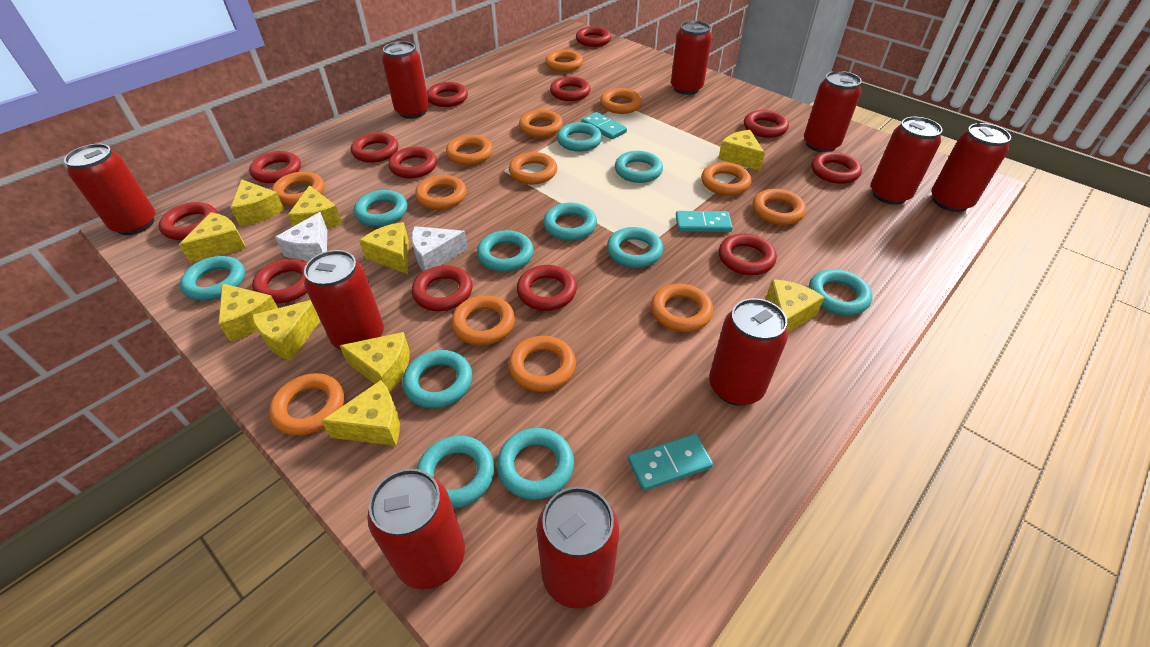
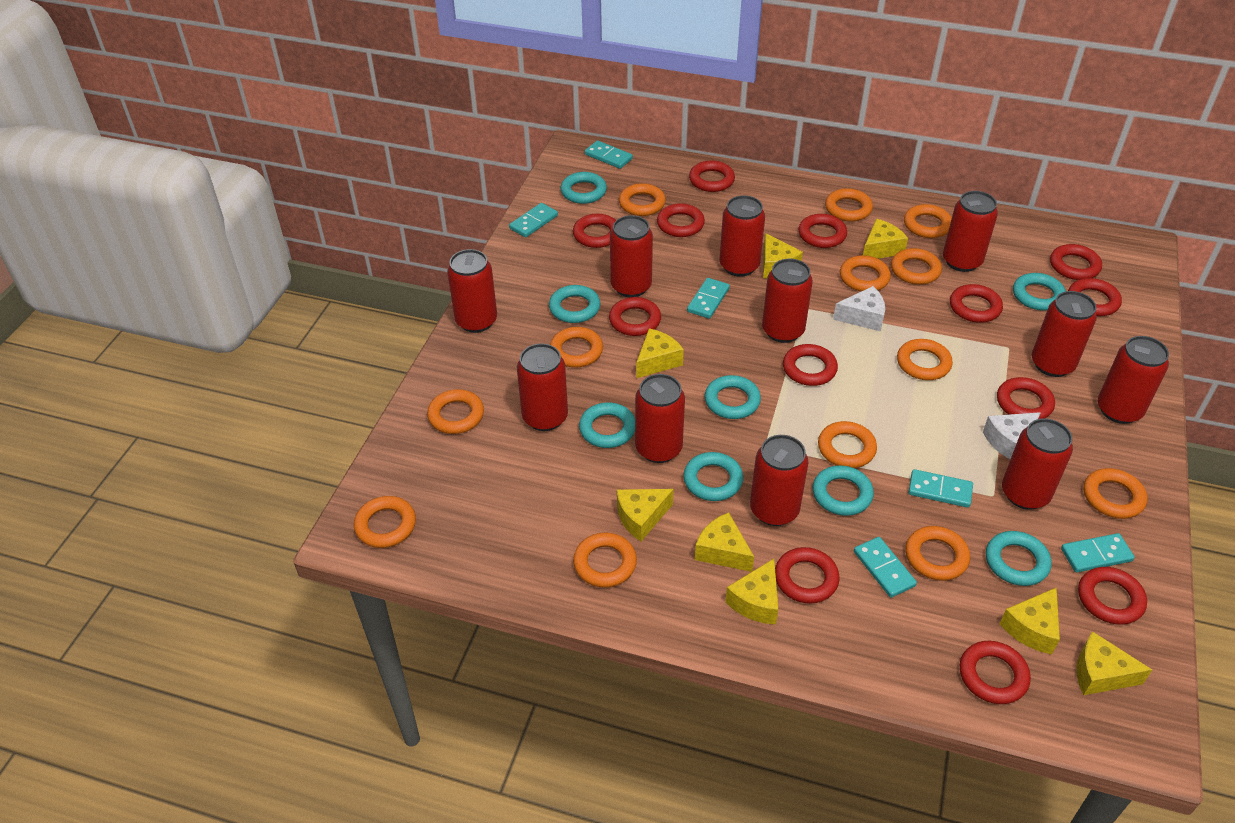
red can: 10 -> 11
turquoise domino: 3 -> 6
turquoise ring: 11 -> 8
yellow cheese: 10 -> 8

